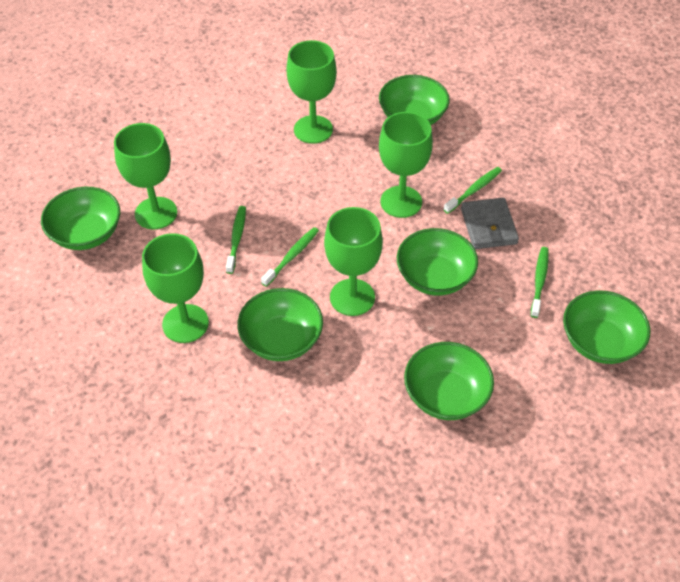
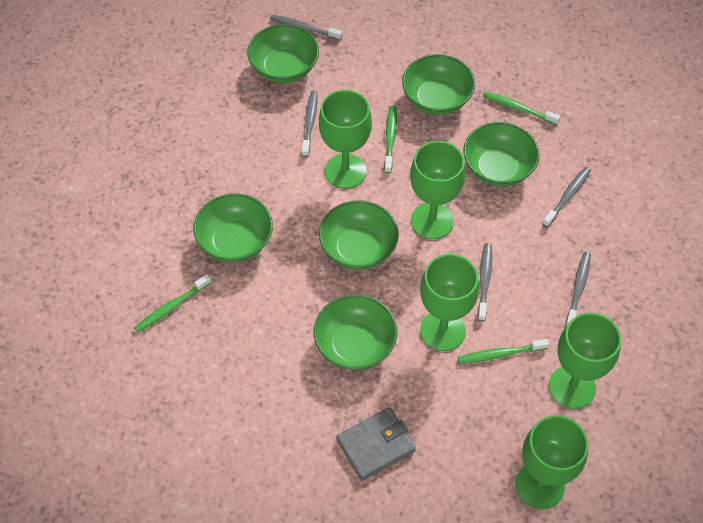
grey toothbrush: 0 -> 5

